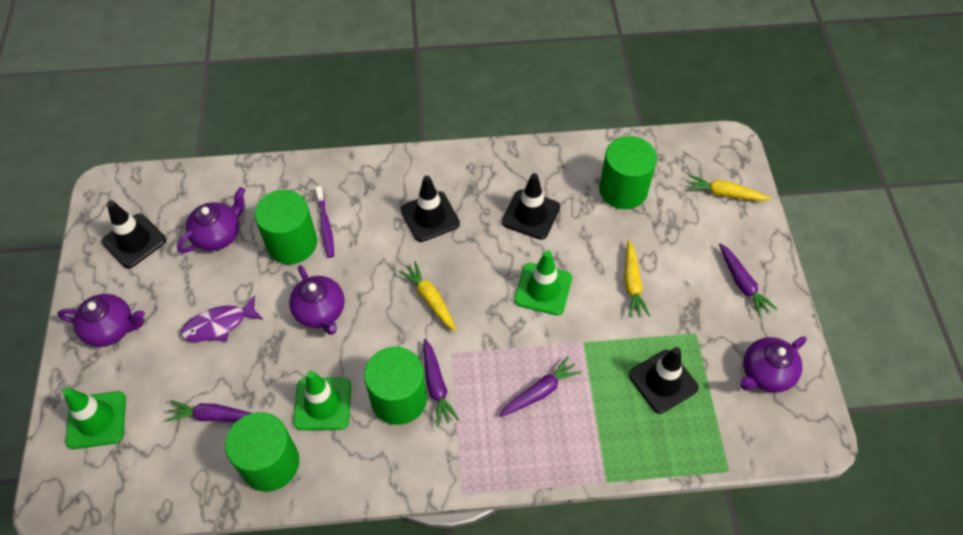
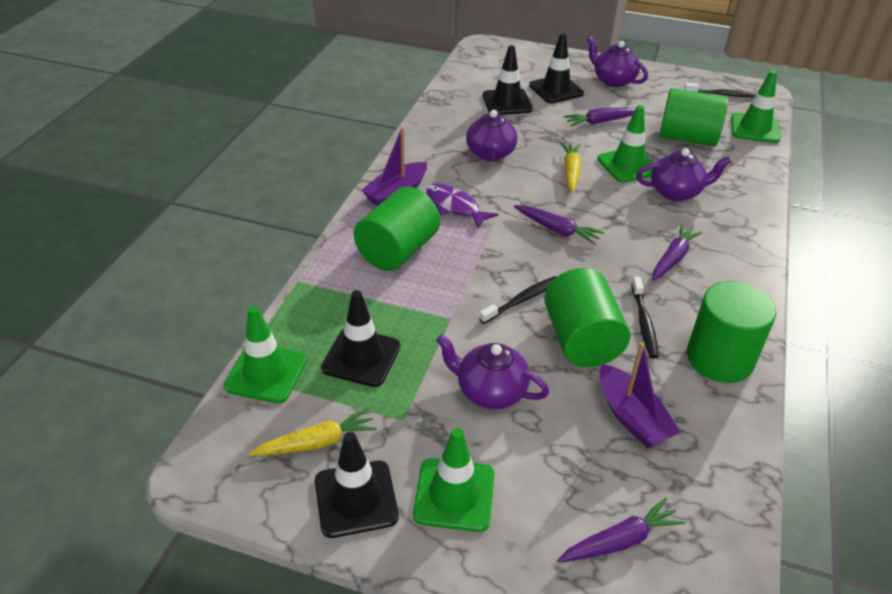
black toothbrush: 0 -> 3
green traffic cone: 3 -> 4
purple boat: 0 -> 2
purple toothbrush: 1 -> 0
yellow carrot: 3 -> 2

